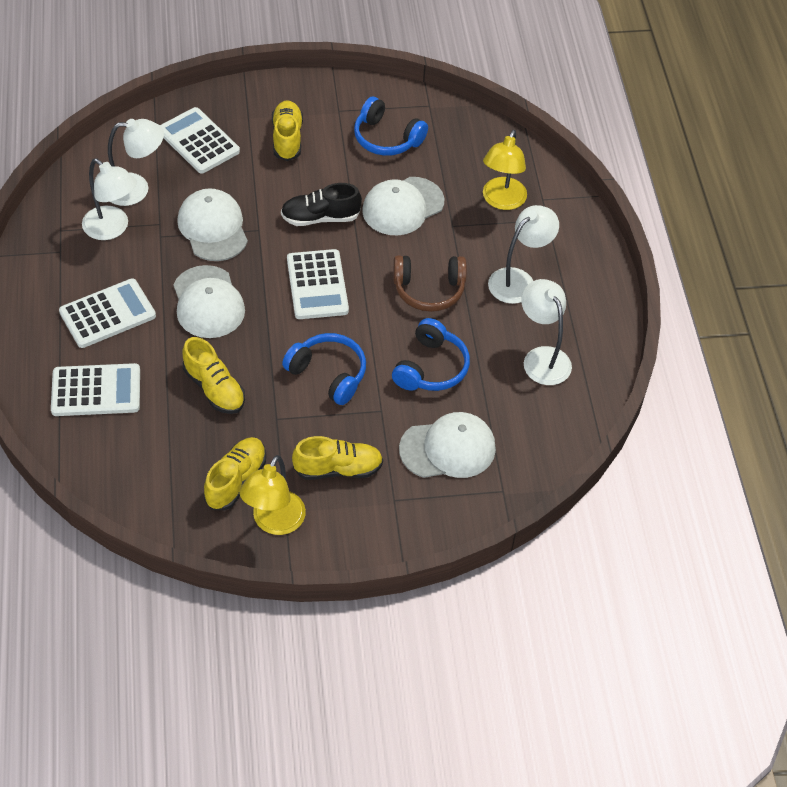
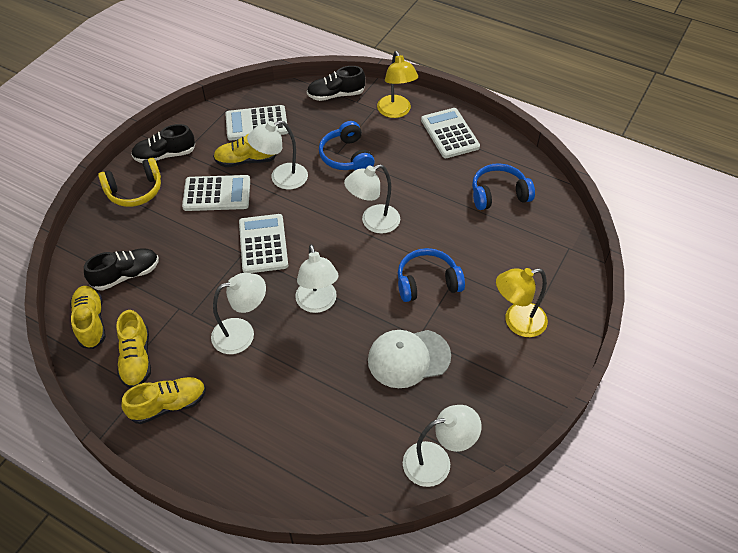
black shoe: 1 -> 3
brown headphones: 1 -> 0
white cap: 4 -> 1
white lamp: 4 -> 5
yellow headphones: 0 -> 1

